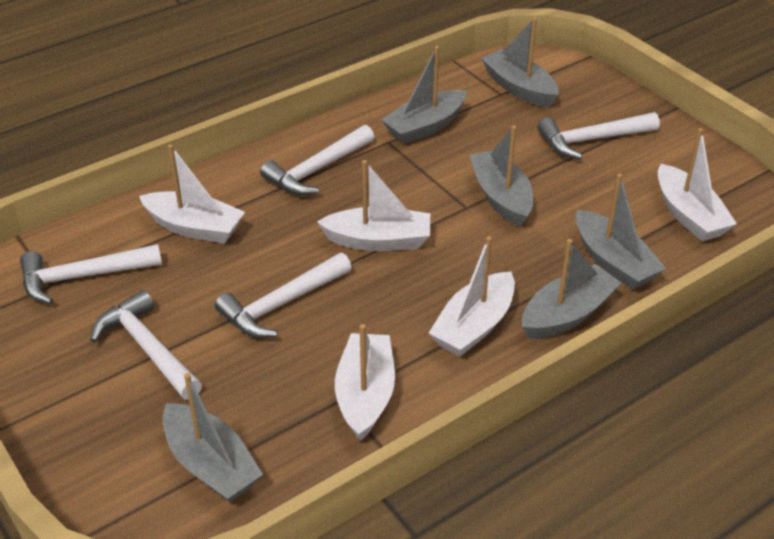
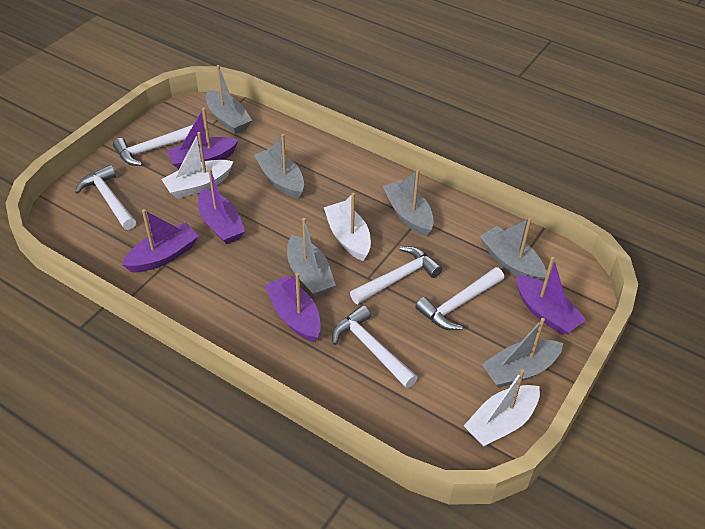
purple boat: 0 -> 5
white boat: 5 -> 3

